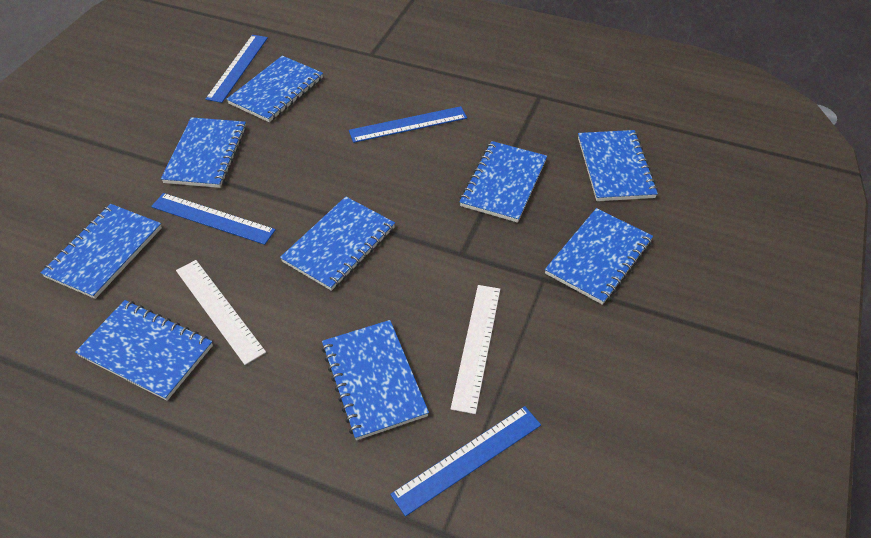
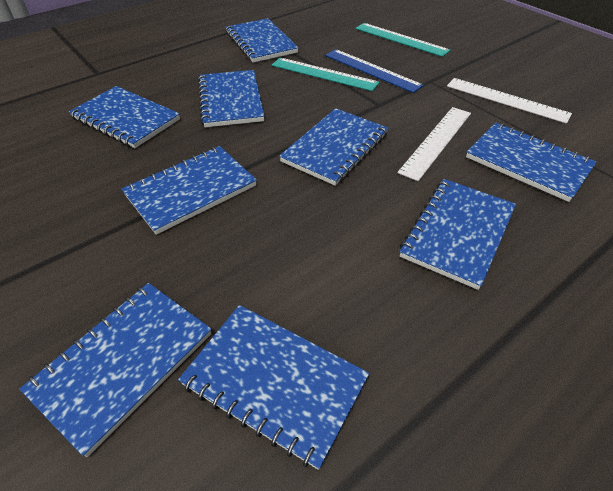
blue ruler: 4 -> 1
turquoise ruler: 0 -> 2

